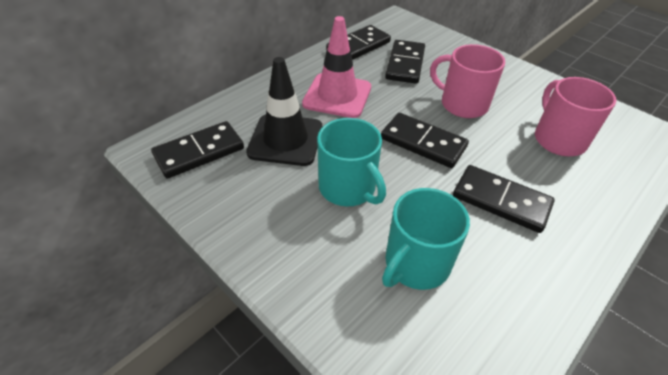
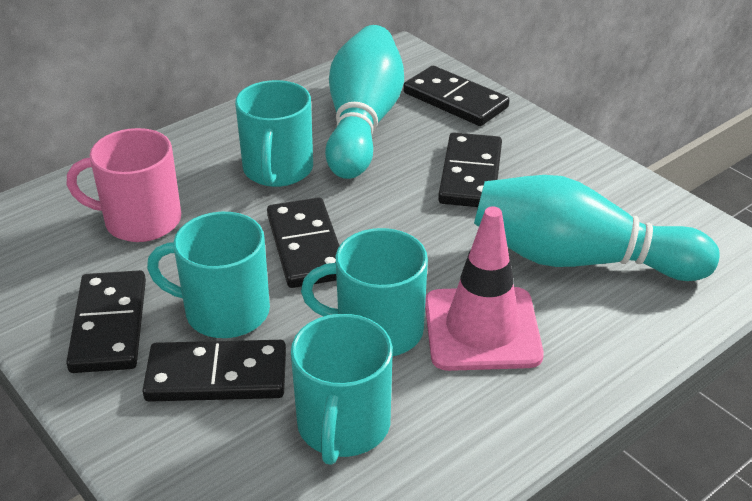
black traffic cone: 1 -> 0
pink mug: 2 -> 1
turquoise bowling pin: 0 -> 2
turquoise mug: 2 -> 4

